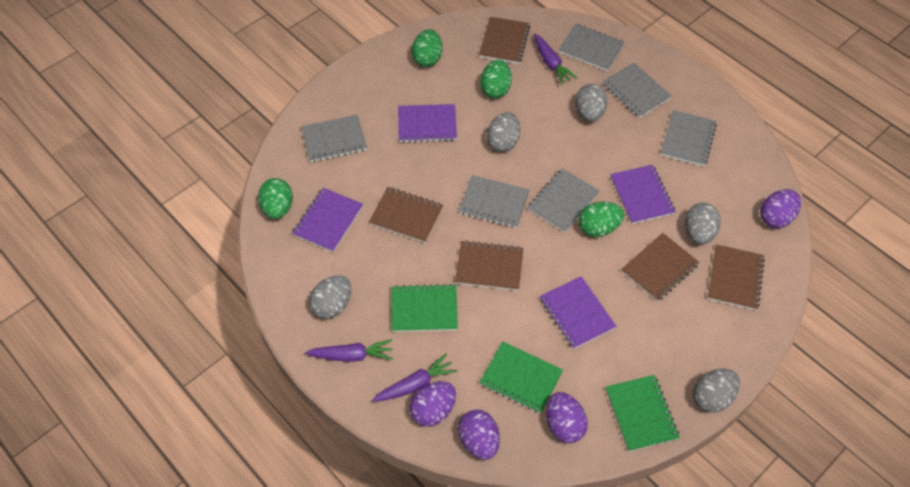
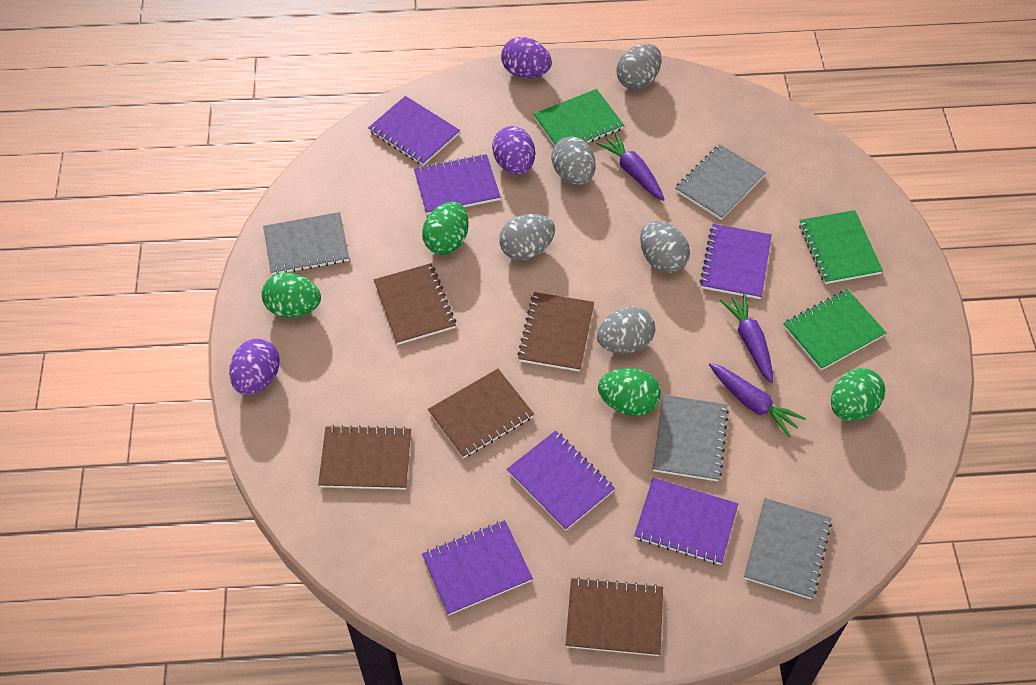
grey notebook: 6 -> 4
purple egg: 4 -> 3
purple notebook: 4 -> 6

